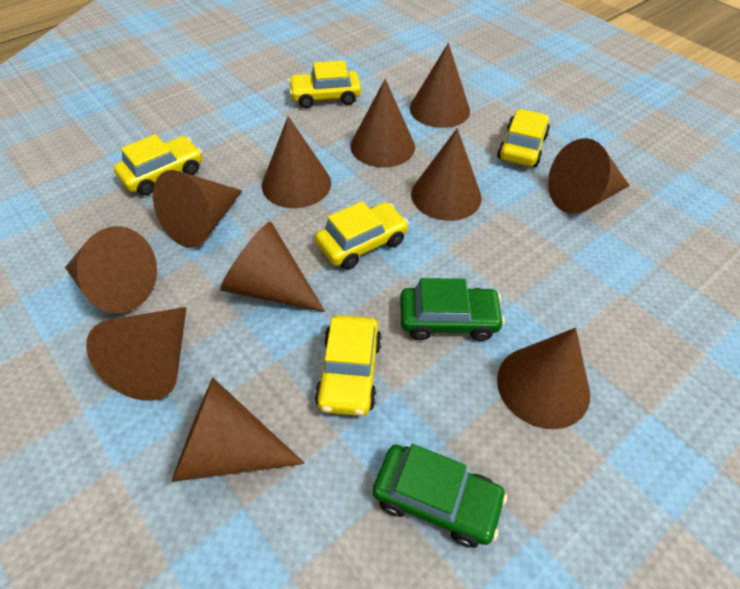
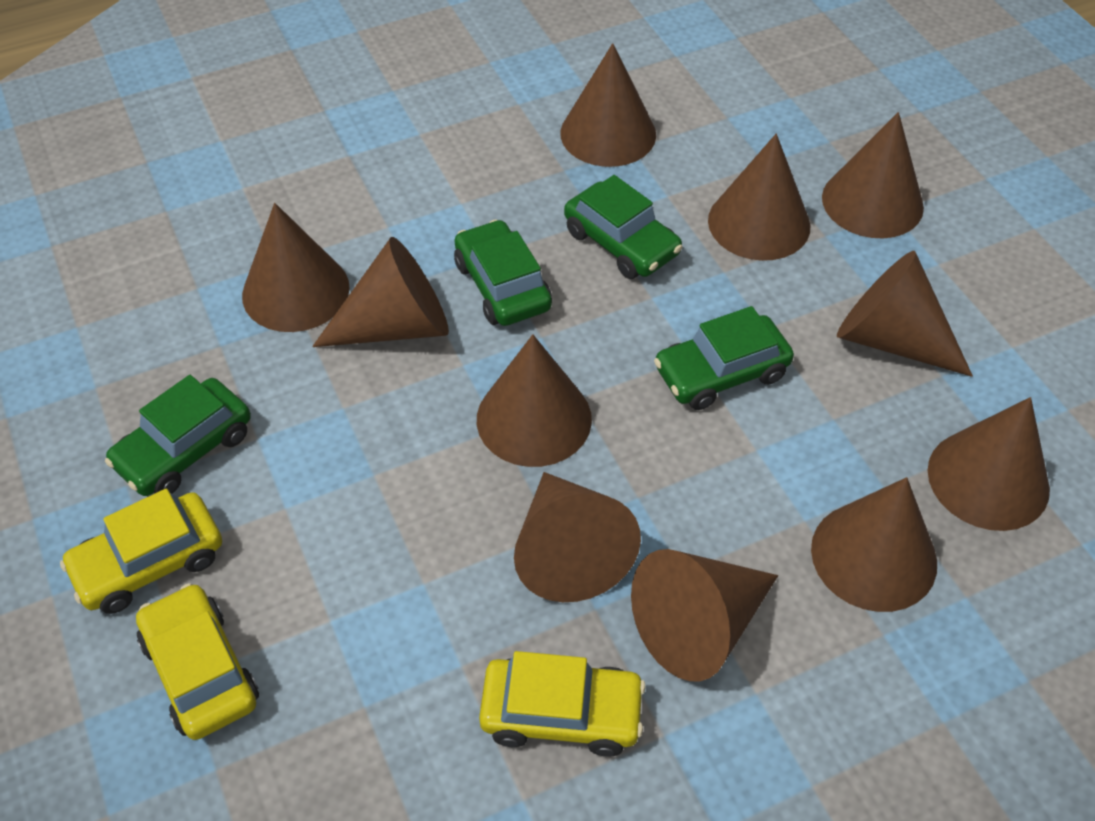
green car: 2 -> 4
yellow car: 5 -> 3

